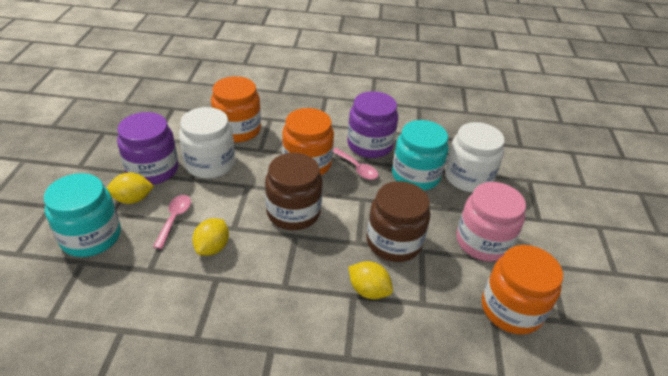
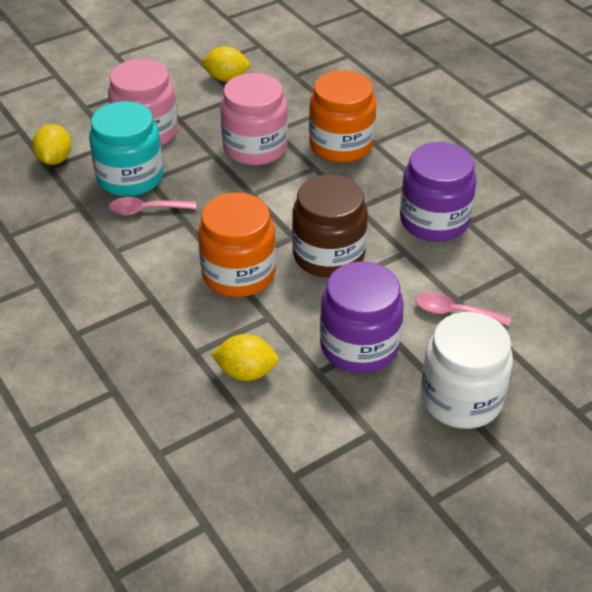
brown jar: 2 -> 1
orange jar: 3 -> 2
pink jar: 1 -> 2
turquoise jar: 2 -> 1
white jar: 2 -> 1

